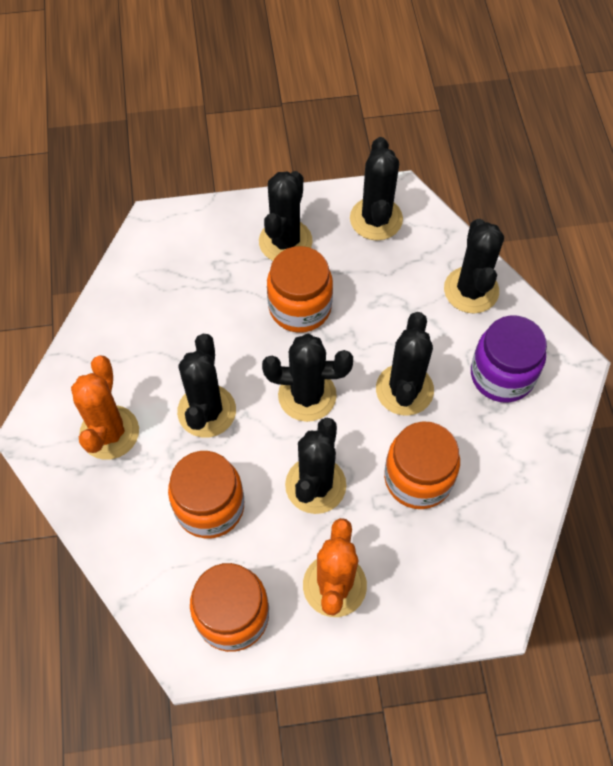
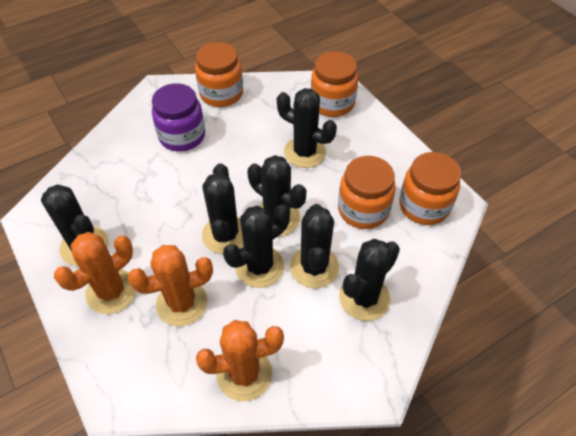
orange cactus: 2 -> 3

